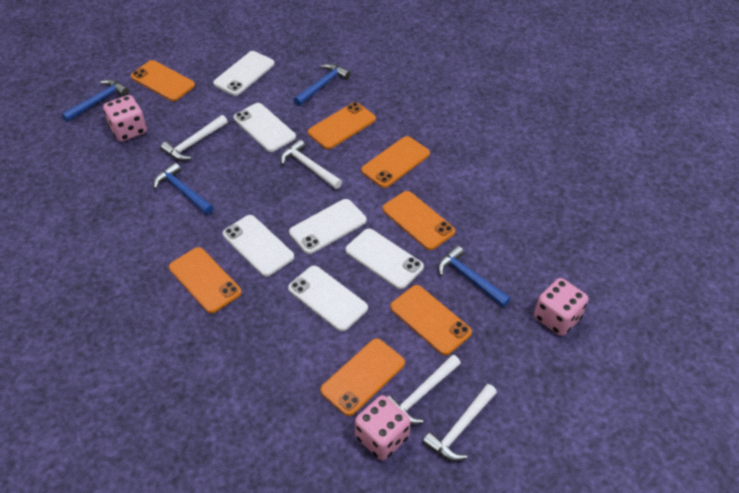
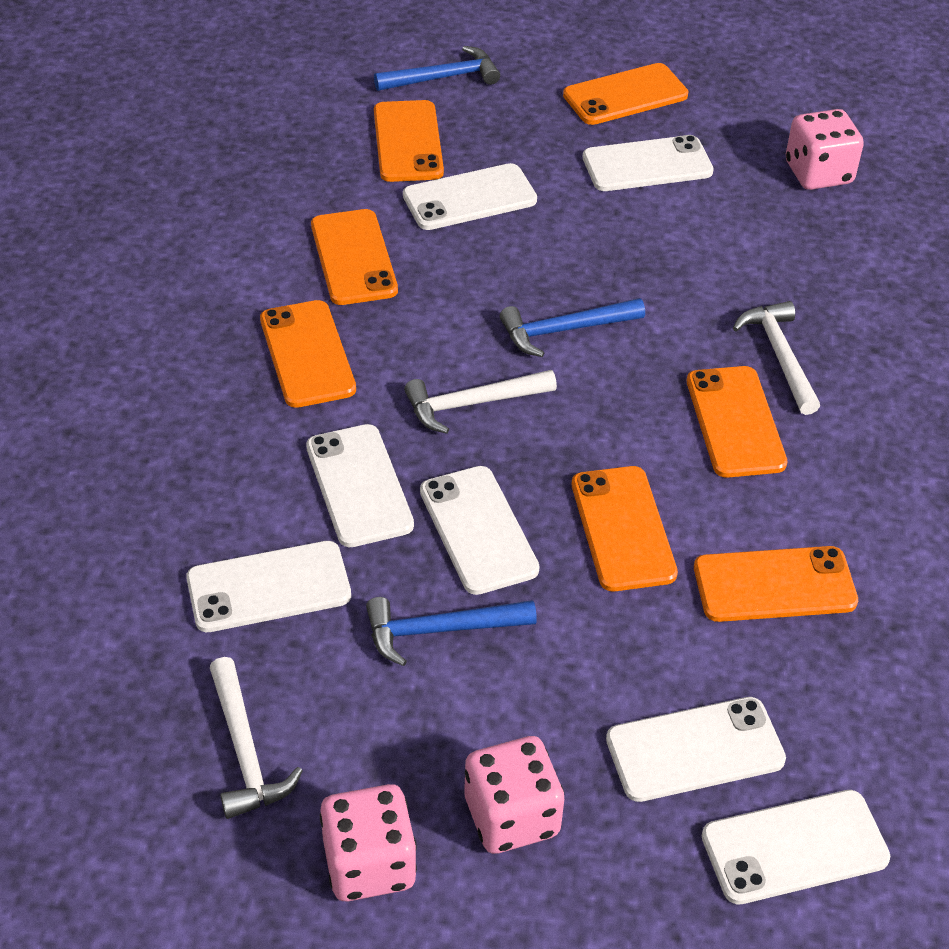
blue hammer: 4 -> 3
white hammer: 4 -> 3
white phone: 6 -> 7

